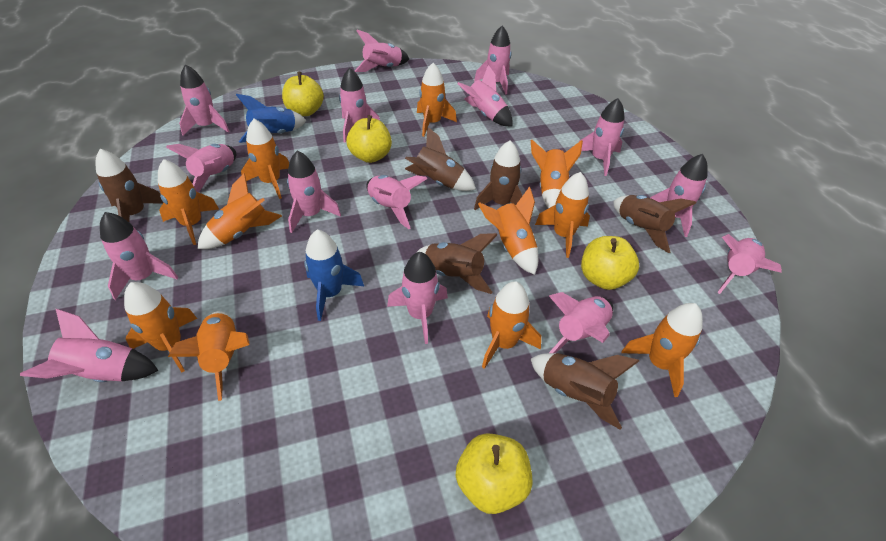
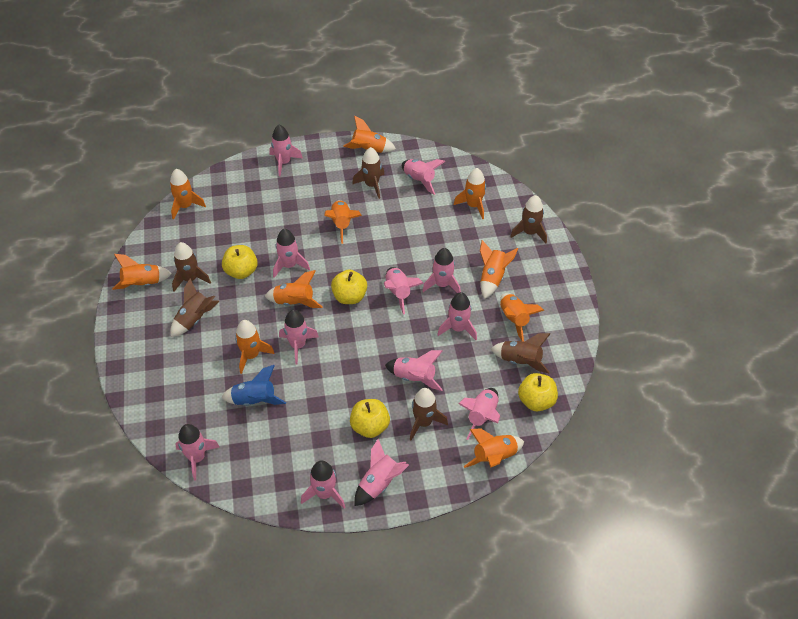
blue rocket: 2 -> 1
orange rocket: 11 -> 10
pink rocket: 15 -> 12

